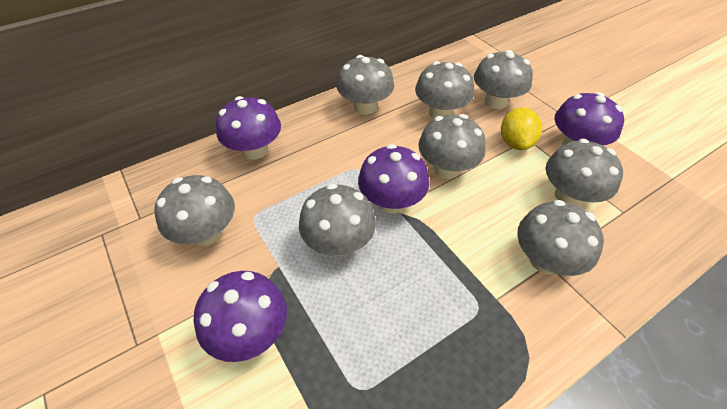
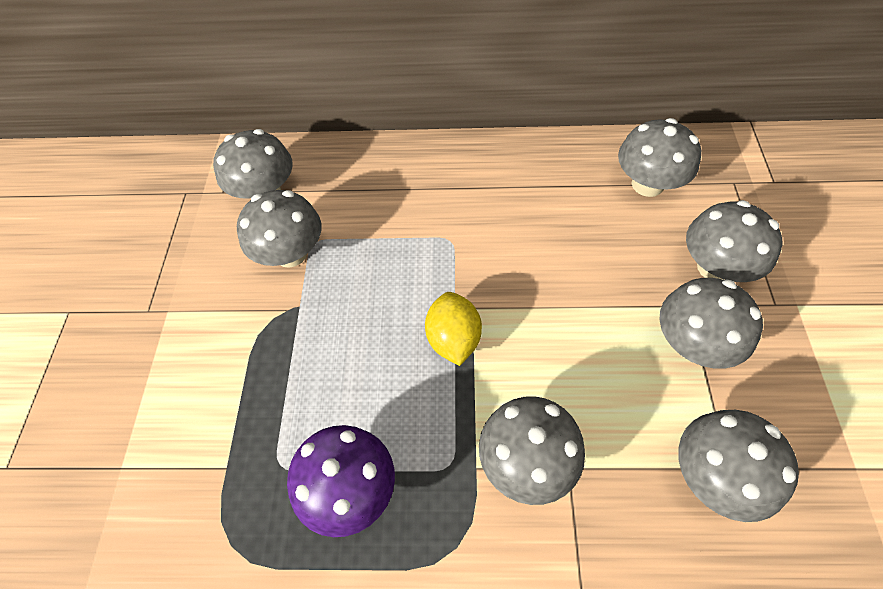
grey mushroom: 8 -> 7
purple mushroom: 4 -> 1

